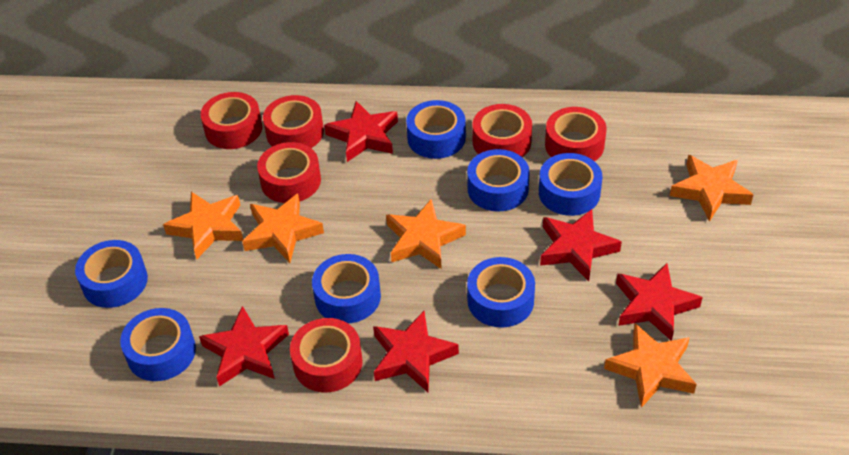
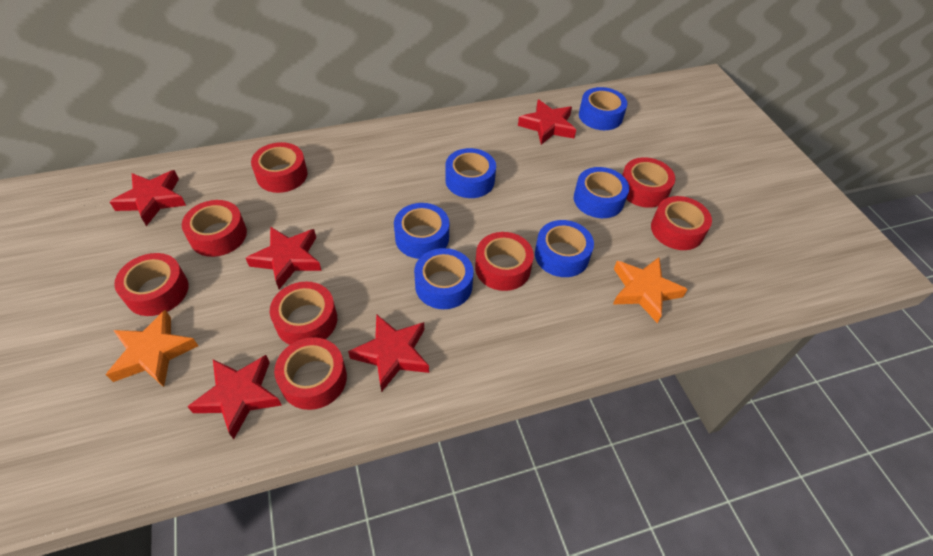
blue tape: 7 -> 6
orange star: 5 -> 2
red tape: 6 -> 8

